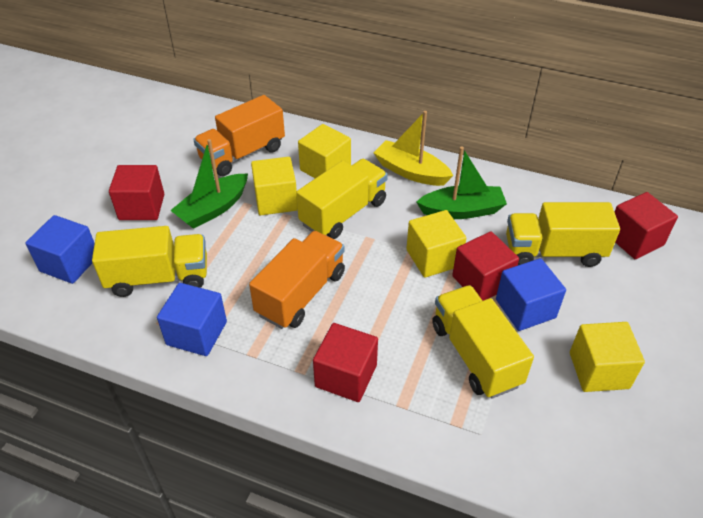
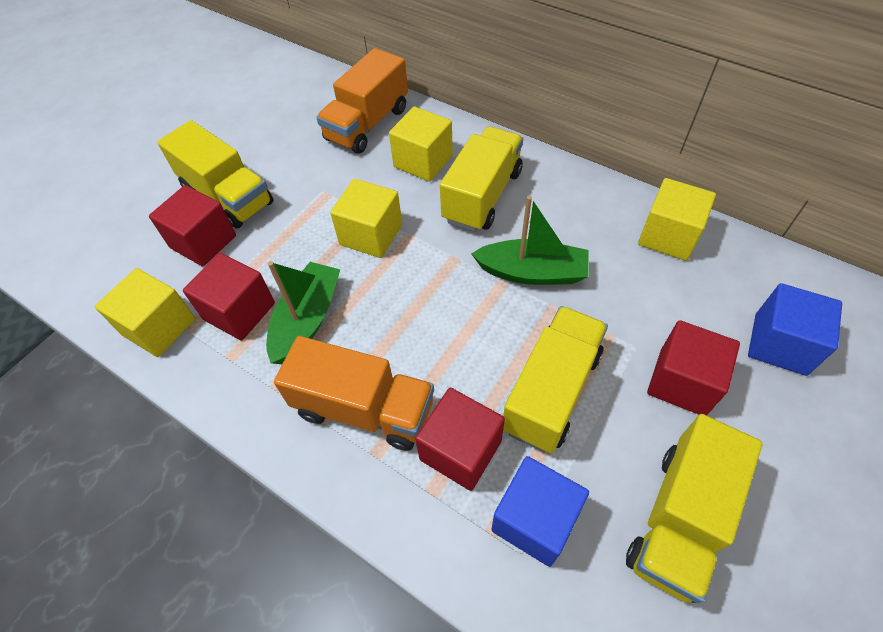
blue cube: 3 -> 2
yellow boat: 1 -> 0

